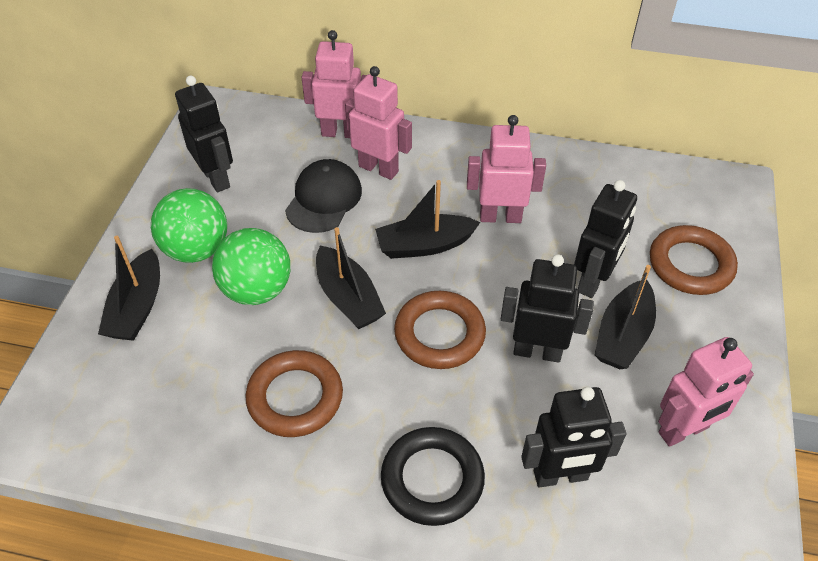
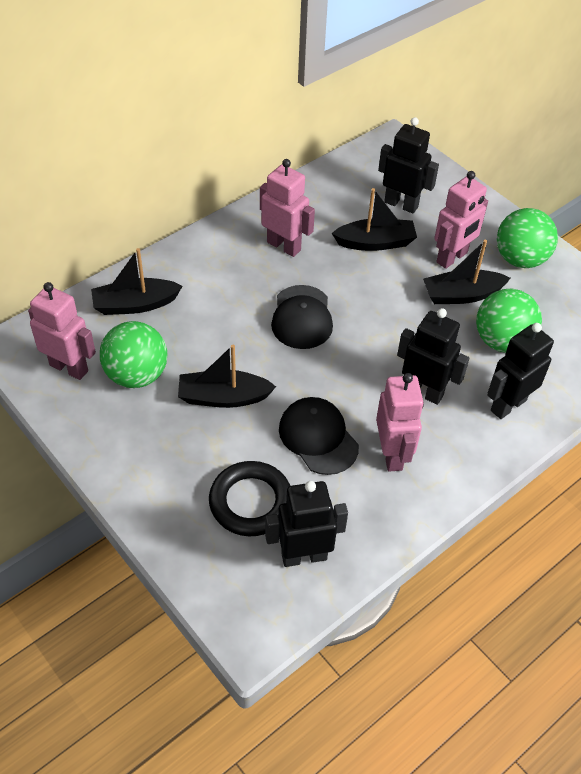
black cap: 1 -> 2
brown ring: 3 -> 0
green ball: 2 -> 3

